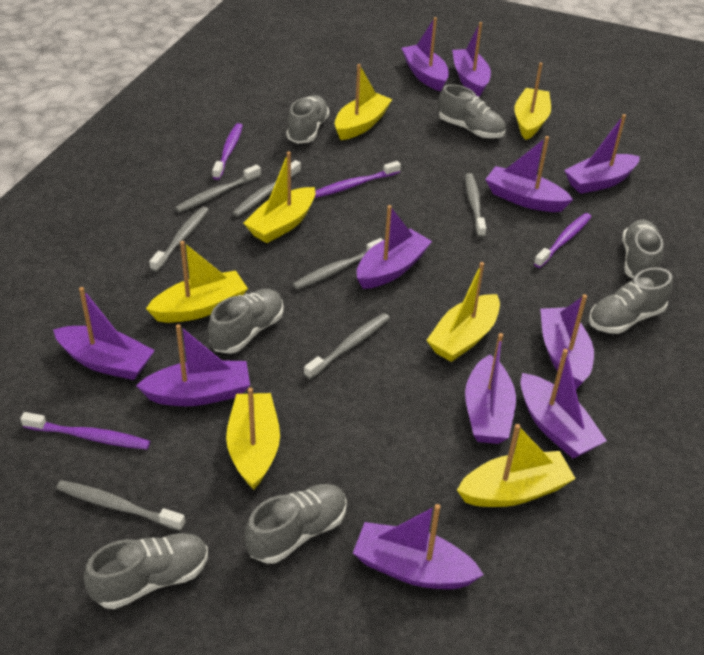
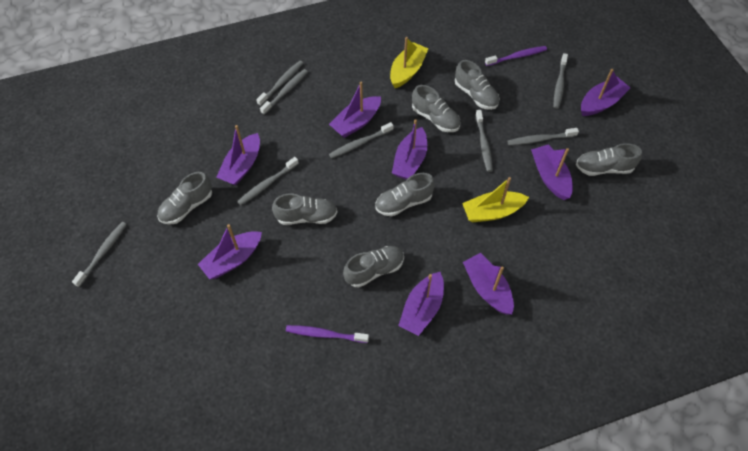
grey toothbrush: 7 -> 8
purple boat: 11 -> 8
purple toothbrush: 4 -> 2
yellow boat: 7 -> 2

